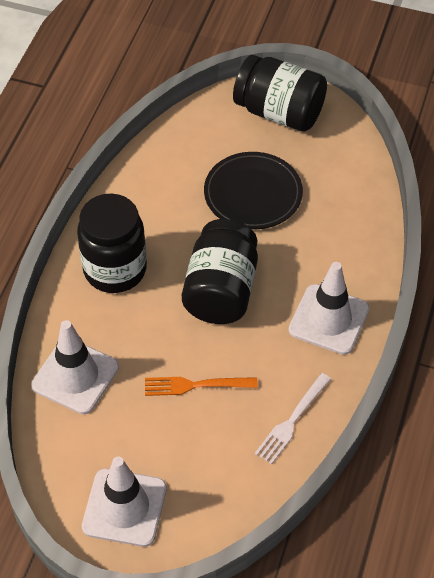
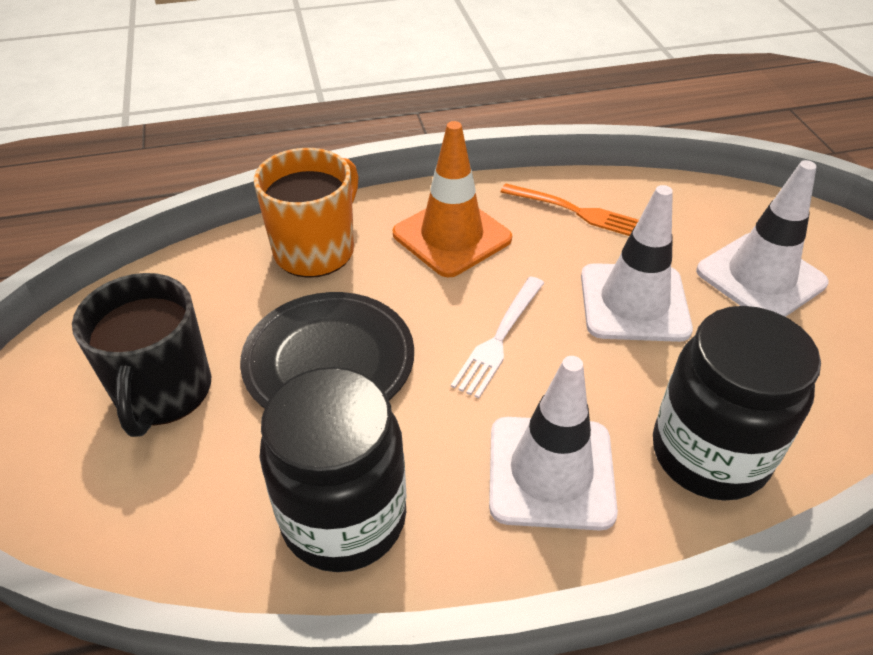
black jar: 3 -> 2
black mug: 0 -> 1
orange mug: 0 -> 1
orange traffic cone: 0 -> 1

